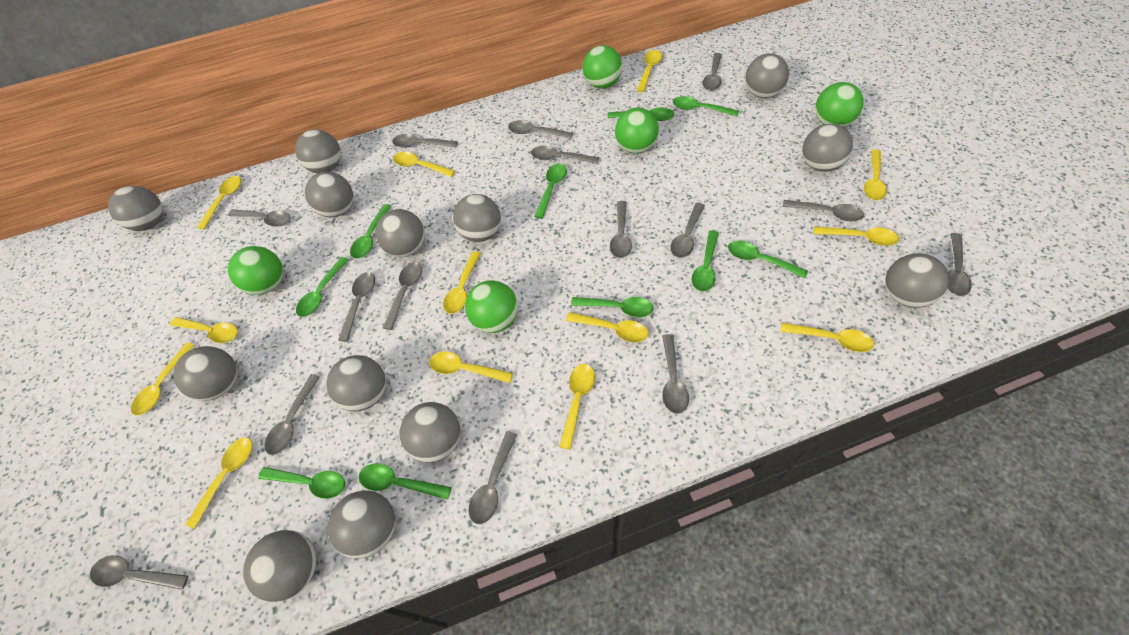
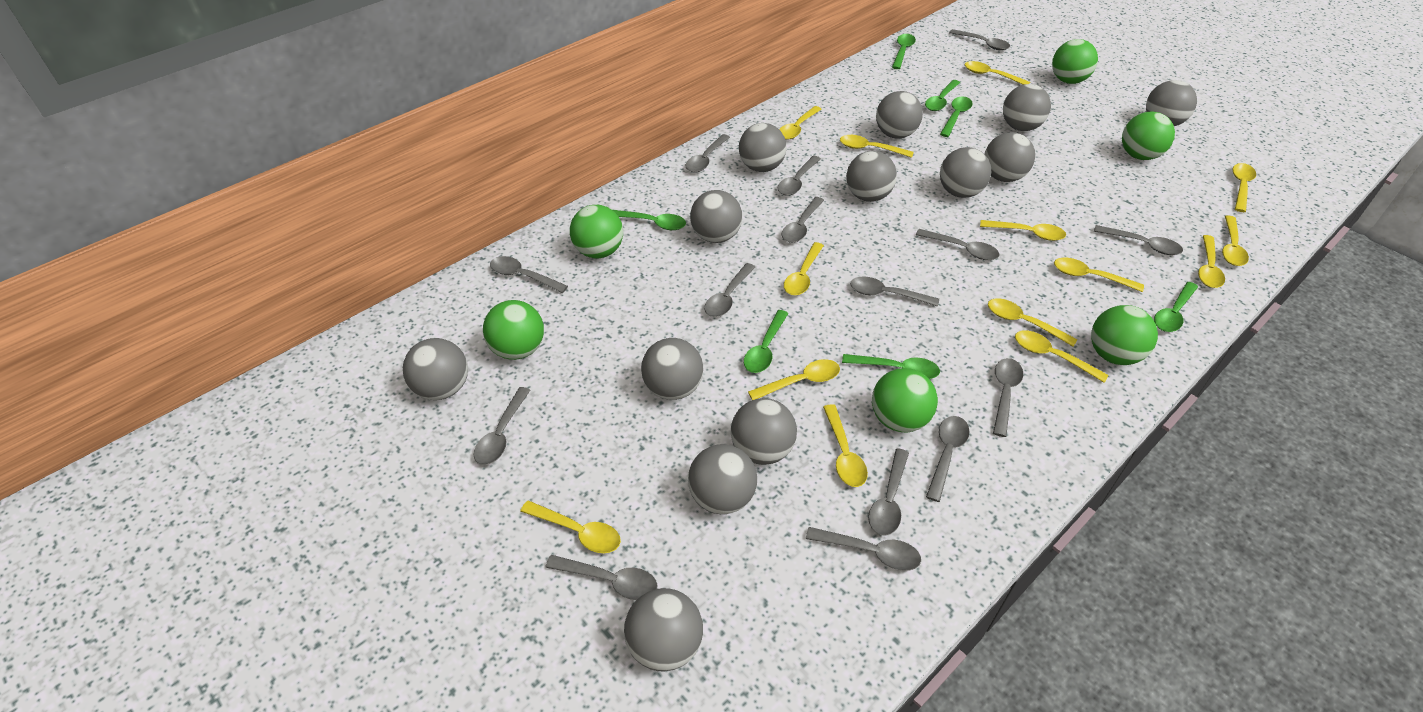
green ball: 5 -> 6
green spoon: 10 -> 7
yellow spoon: 13 -> 14

